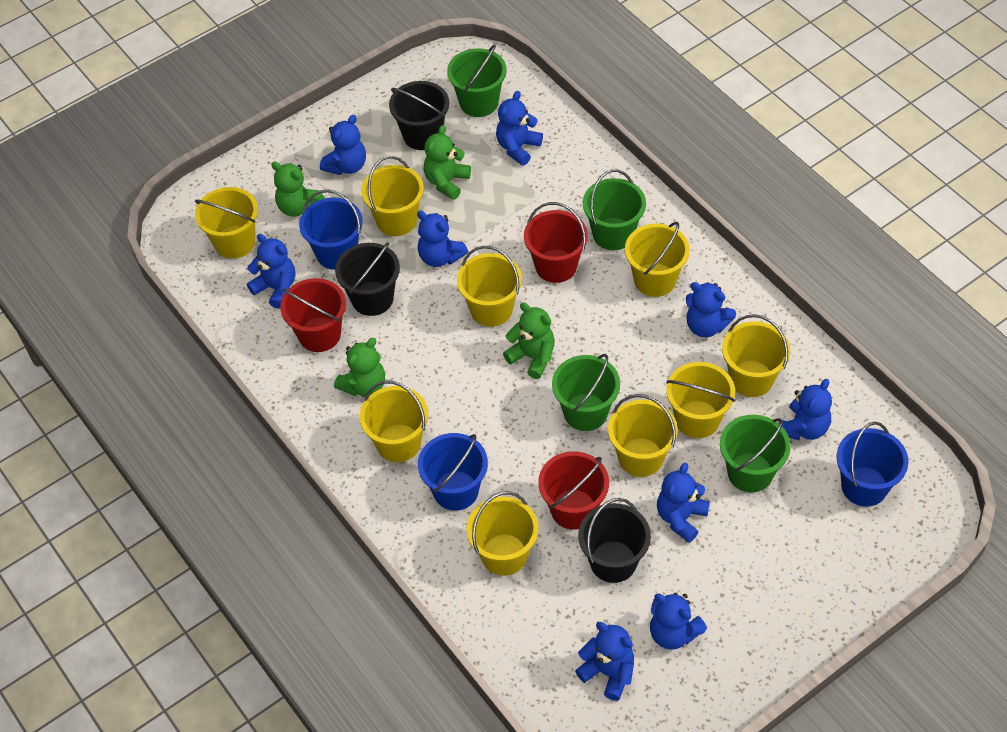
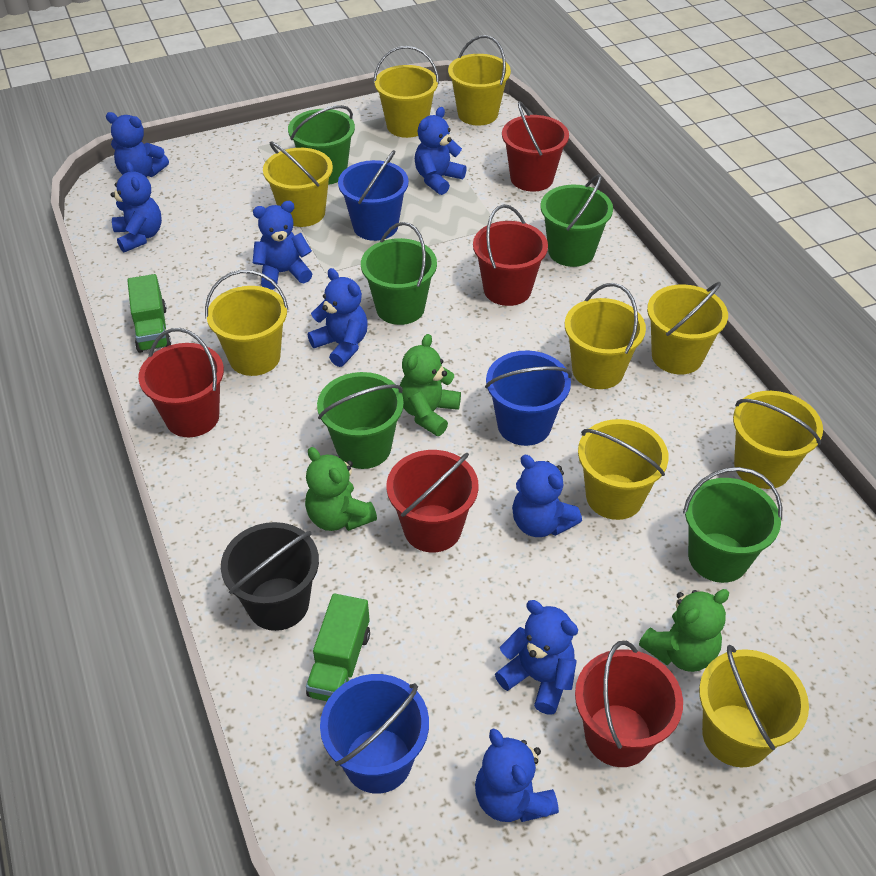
black bucket: 3 -> 1
blue teddy bear: 9 -> 8
green bucket: 4 -> 5
green teddy bear: 4 -> 3
green truck: 0 -> 2
red bucket: 3 -> 5

